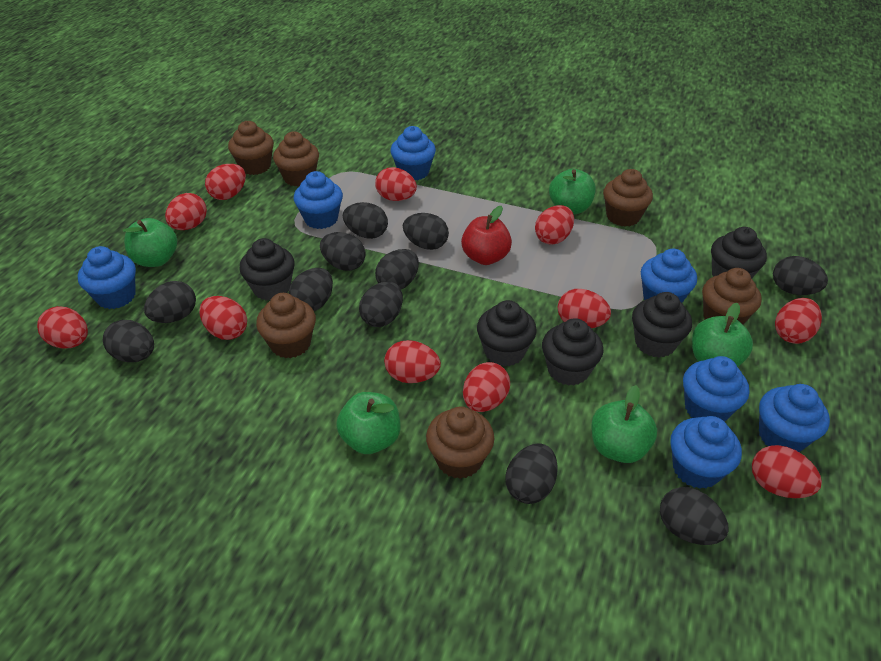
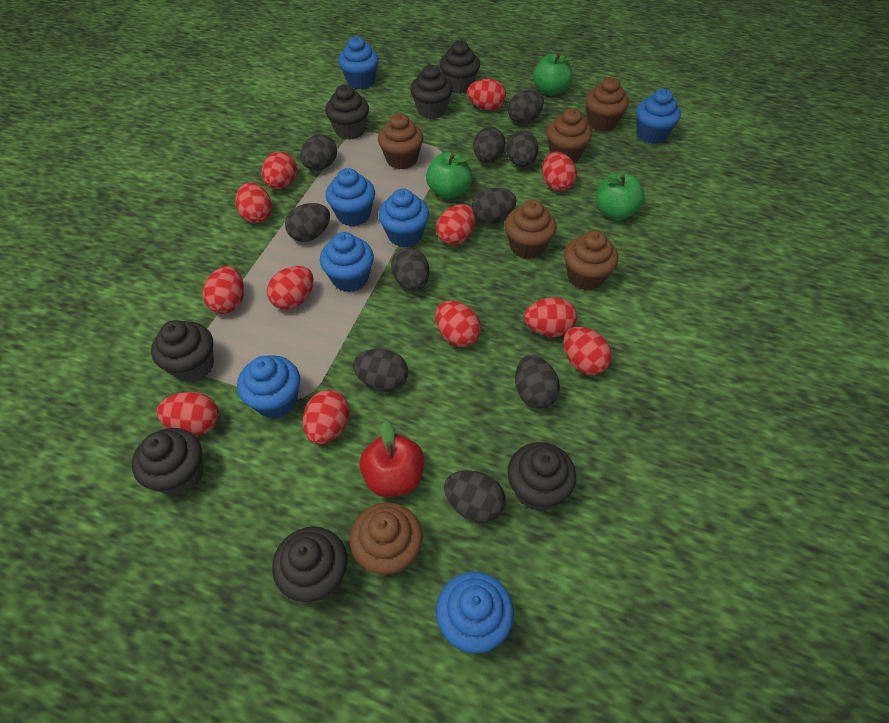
black cupcake: 5 -> 7
black egg: 11 -> 10
green apple: 5 -> 3
red egg: 11 -> 12

